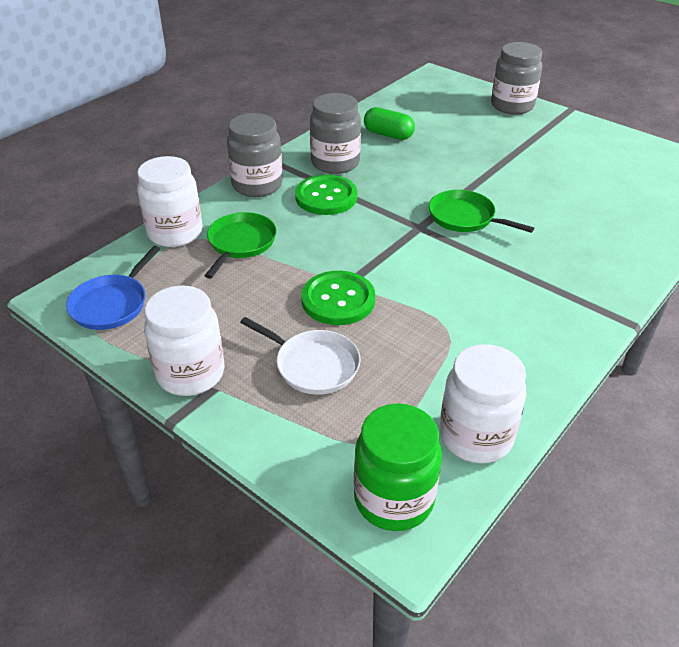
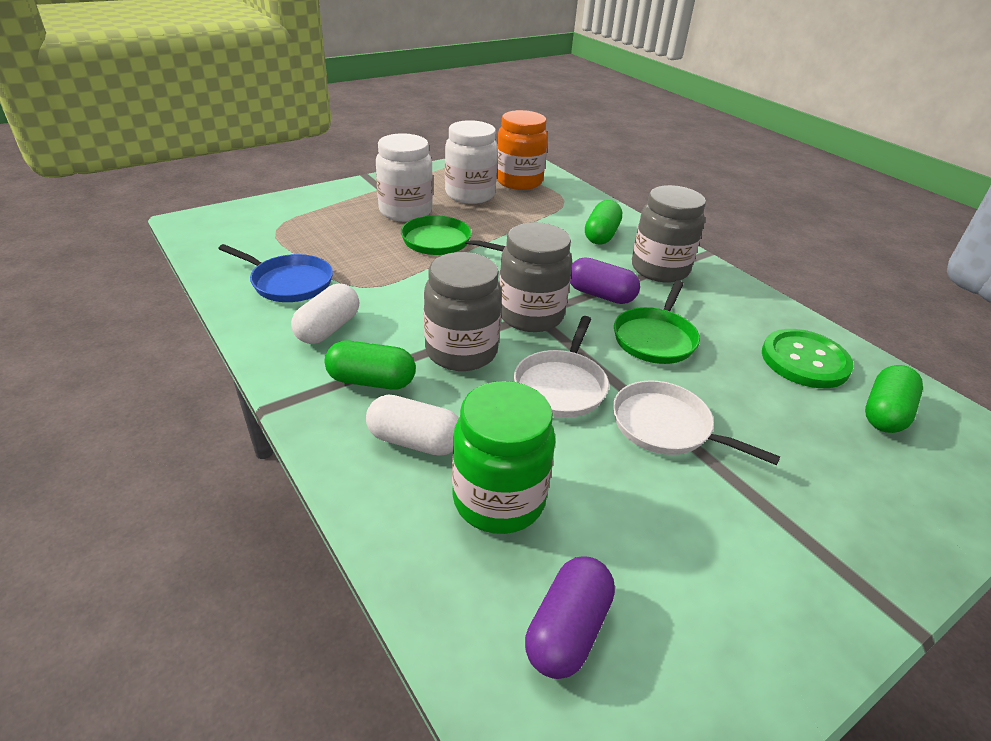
green button: 2 -> 1
green capsule: 1 -> 3
orange jar: 0 -> 1
purple capsule: 0 -> 2
white capsule: 0 -> 2
white jar: 3 -> 2
white pan: 1 -> 2

